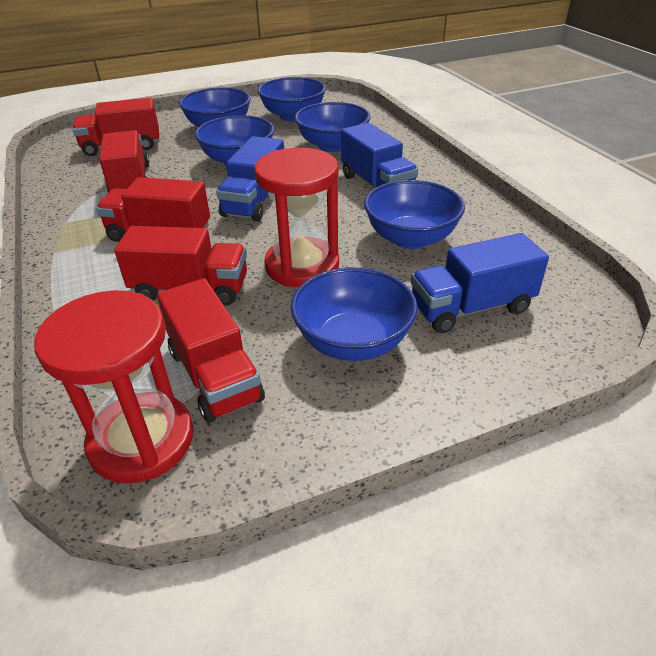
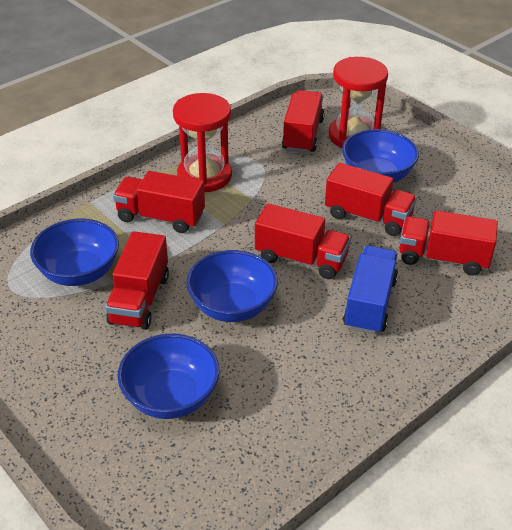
blue bowl: 6 -> 4
blue truck: 3 -> 1
red truck: 5 -> 6

